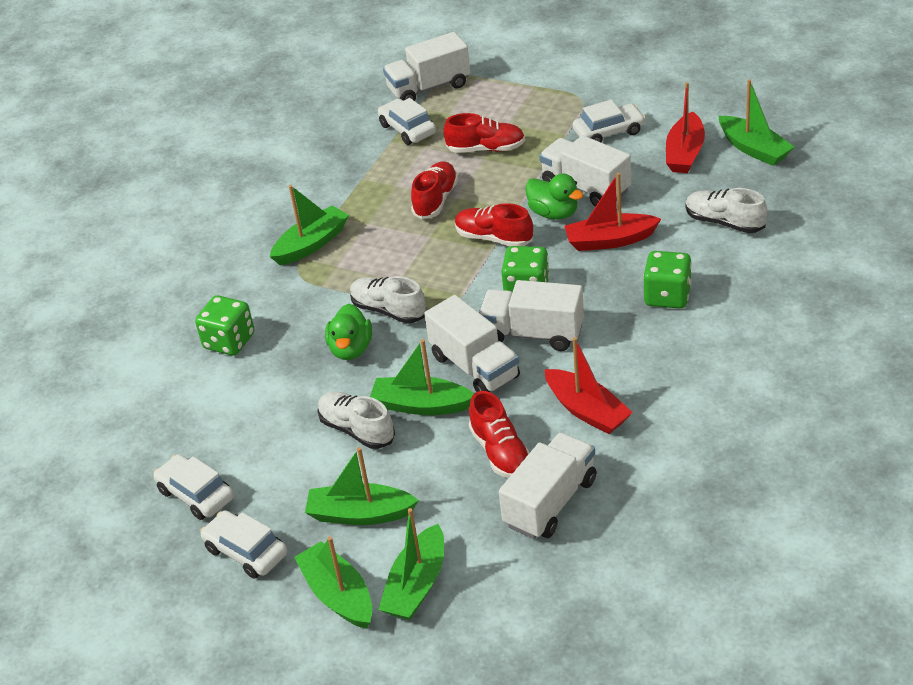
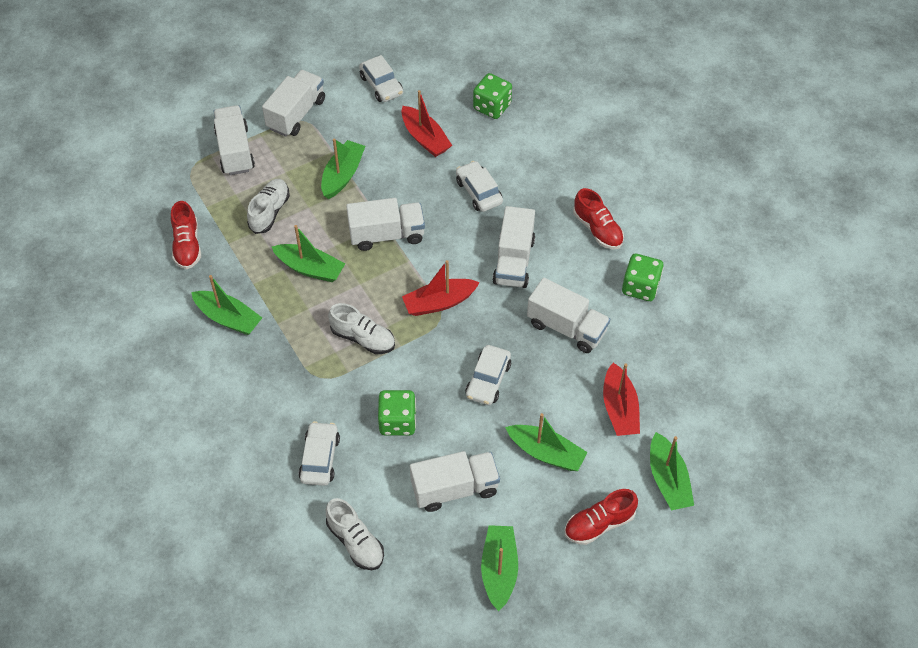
green duck: 2 -> 0
red shoe: 4 -> 3
white truck: 5 -> 6

